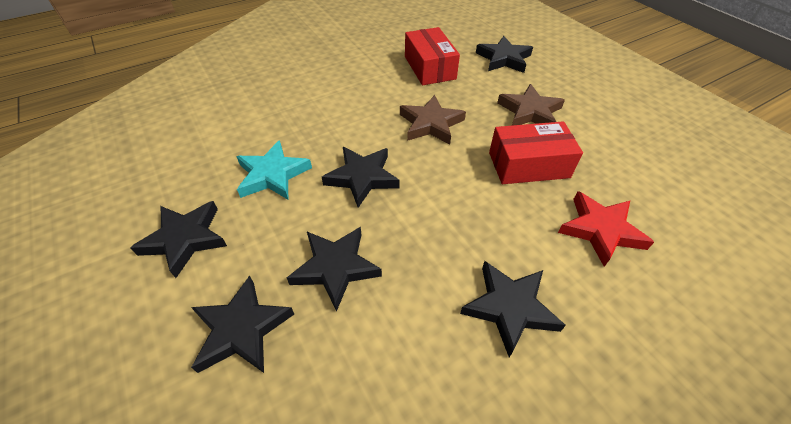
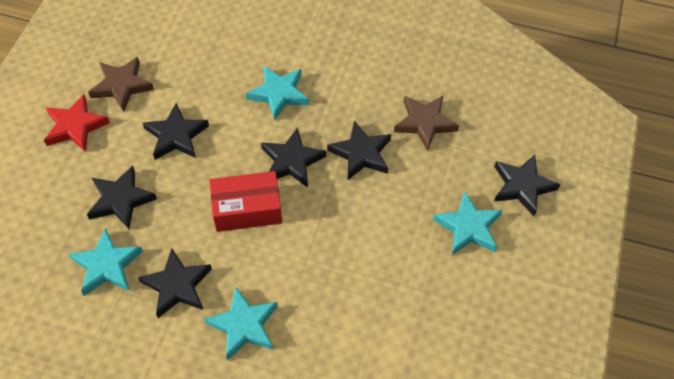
red box: 2 -> 1
turquoise star: 1 -> 4

